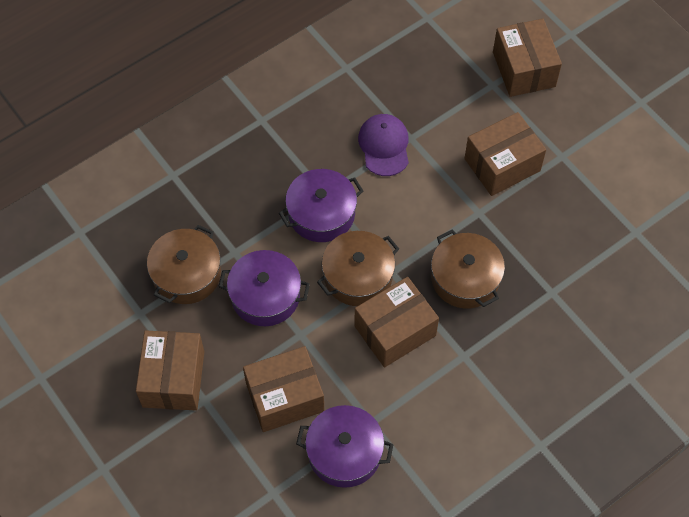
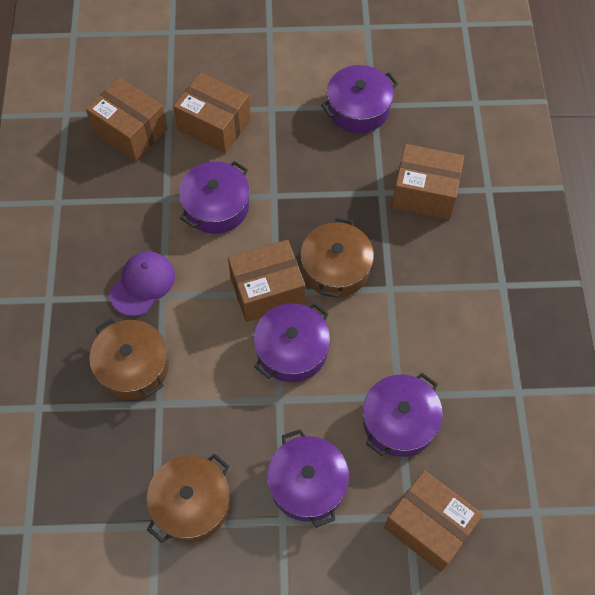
purple pot: 3 -> 5

